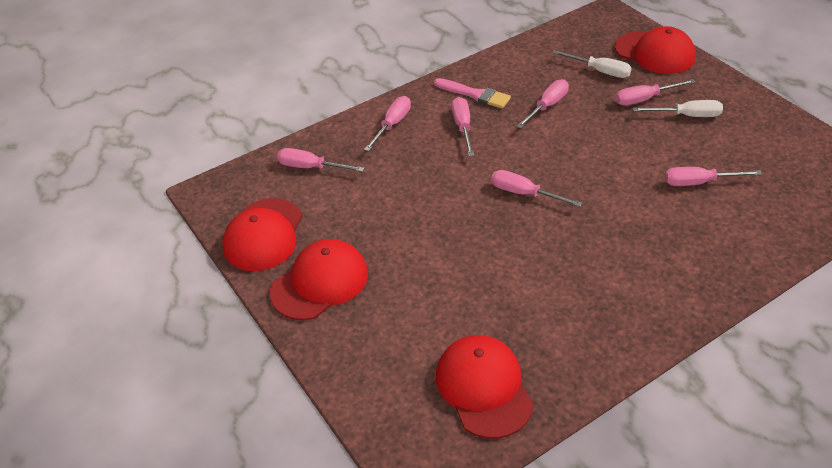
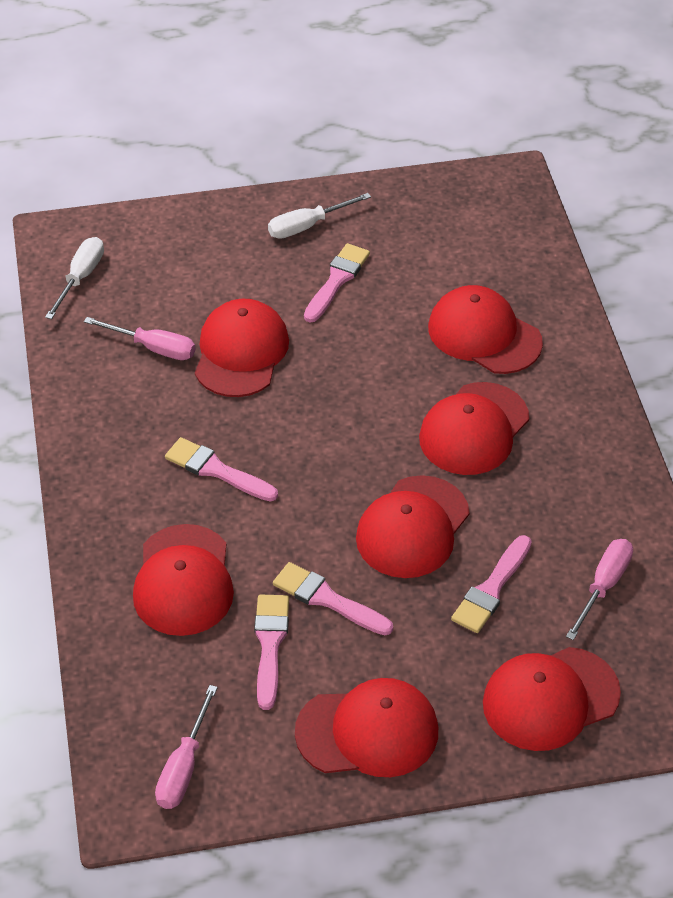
pink brush: 1 -> 5
pink screwdriver: 7 -> 3
red cap: 4 -> 7

